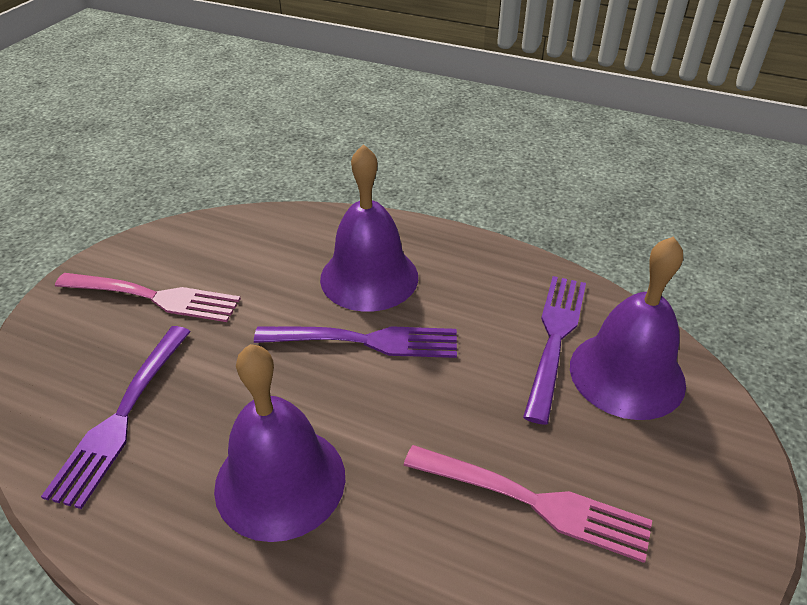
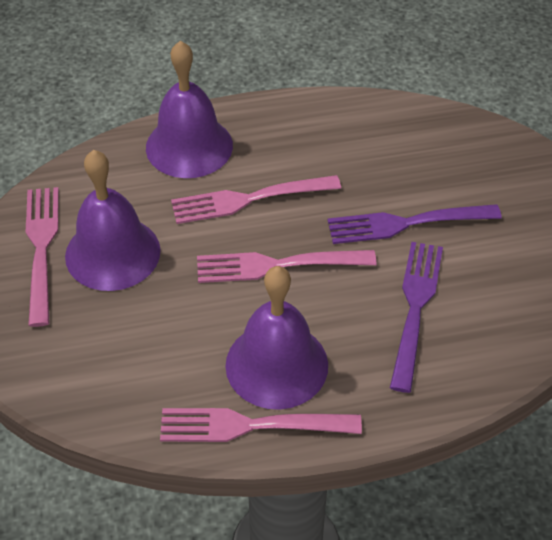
pink fork: 2 -> 4
purple fork: 3 -> 2

